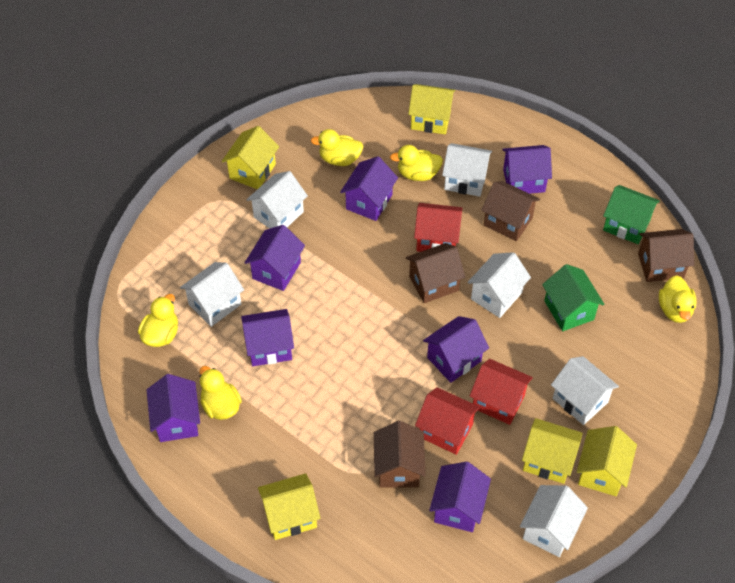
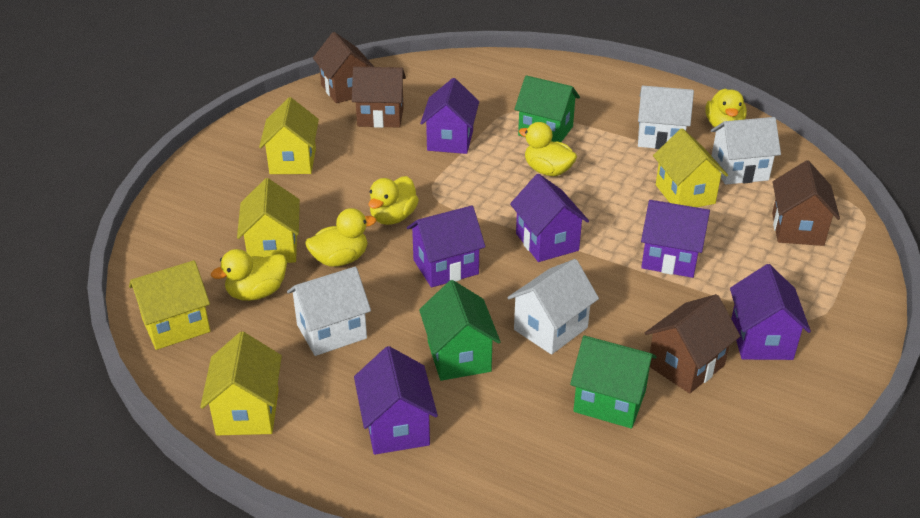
green house: 2 -> 3
purple house: 7 -> 6
red house: 3 -> 0
white house: 6 -> 4

